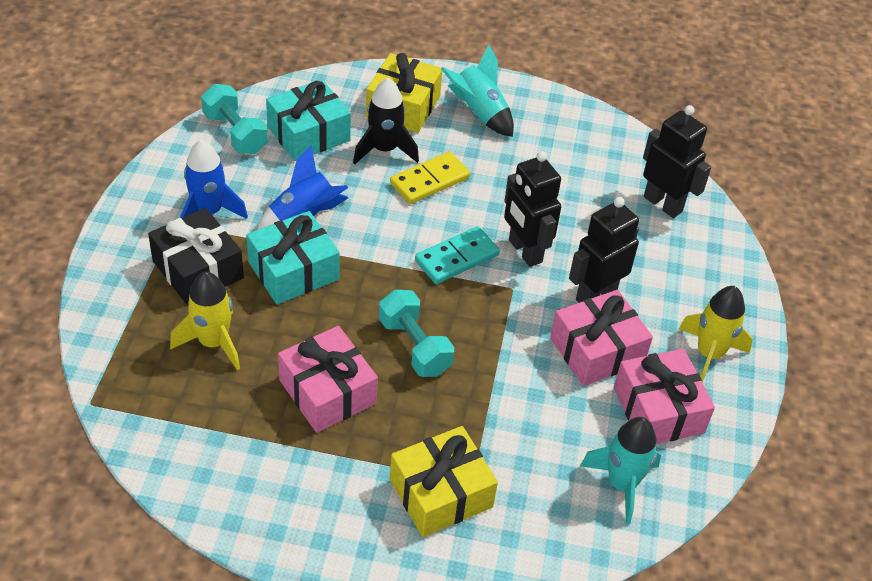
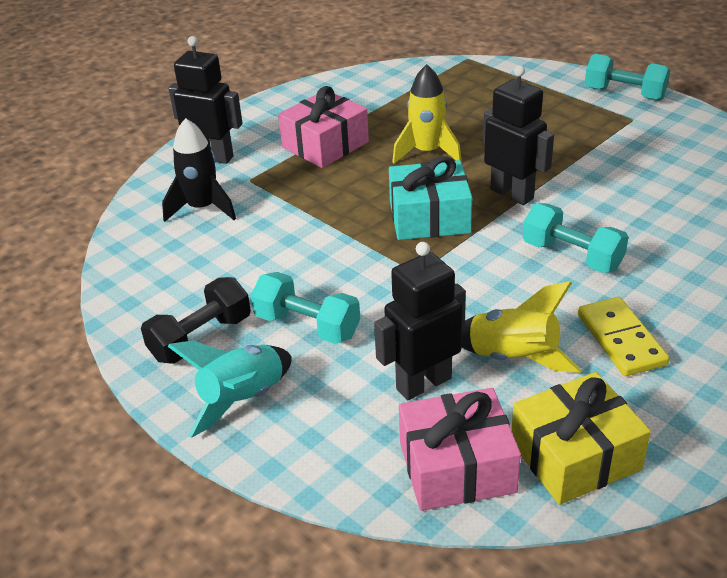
black dumbbell: 0 -> 1
black gift: 1 -> 0
blue rocket: 2 -> 0
pink gift: 3 -> 2
turquoise domino: 1 -> 0
turquoise dumbbell: 2 -> 3
turquoise gift: 2 -> 1
turquoise rocket: 2 -> 1
yellow gift: 2 -> 1

